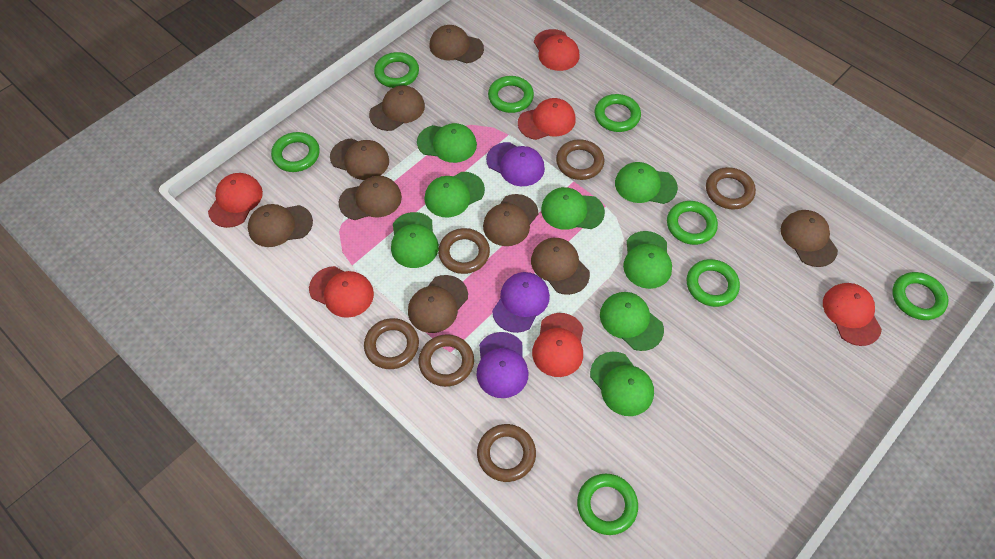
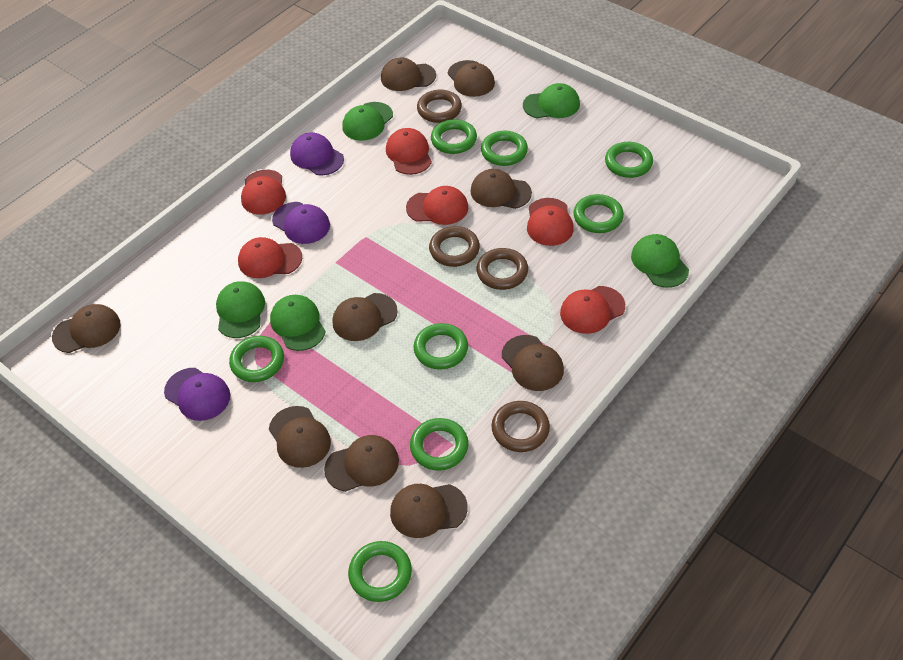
brown ring: 6 -> 4
green cap: 8 -> 5

